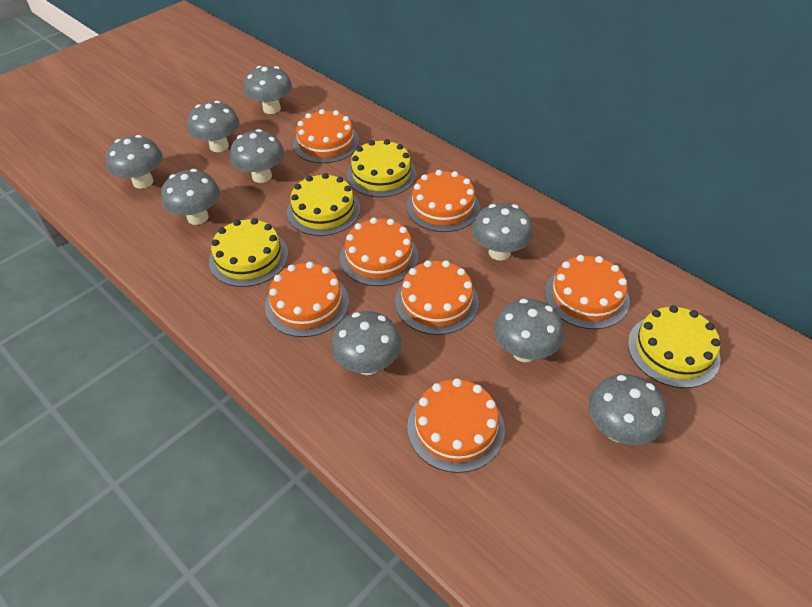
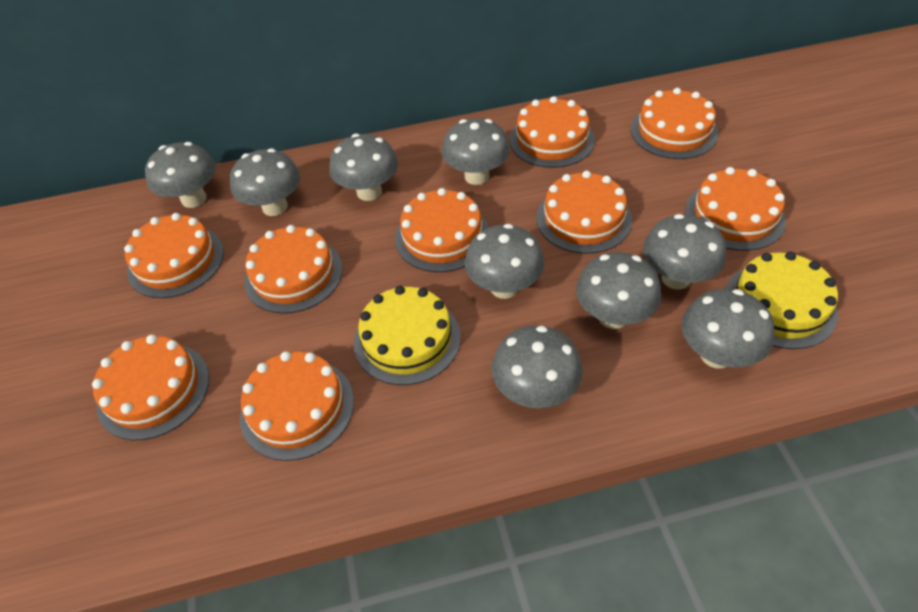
orange cake: 7 -> 9
yellow cake: 4 -> 2

